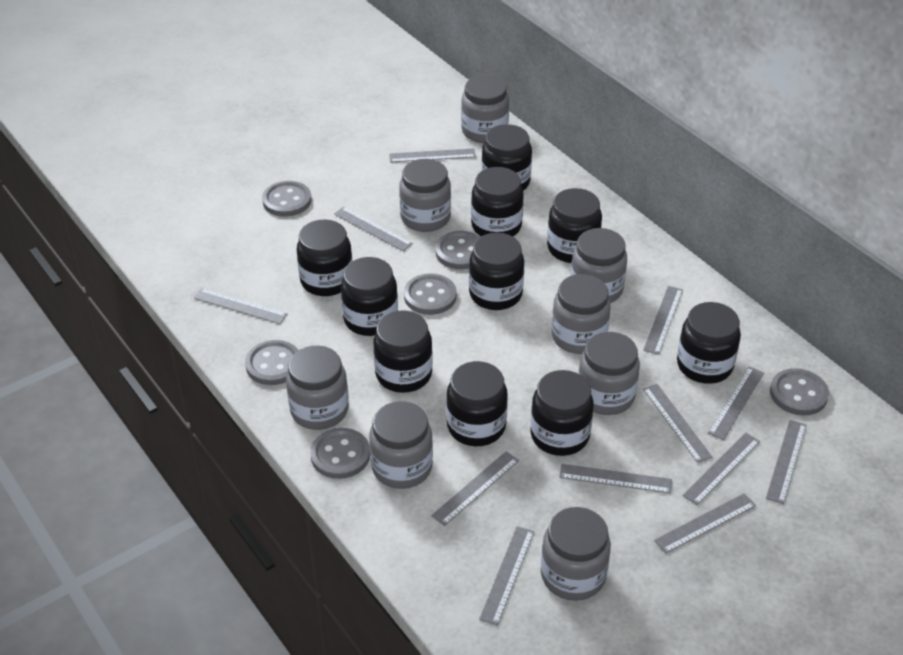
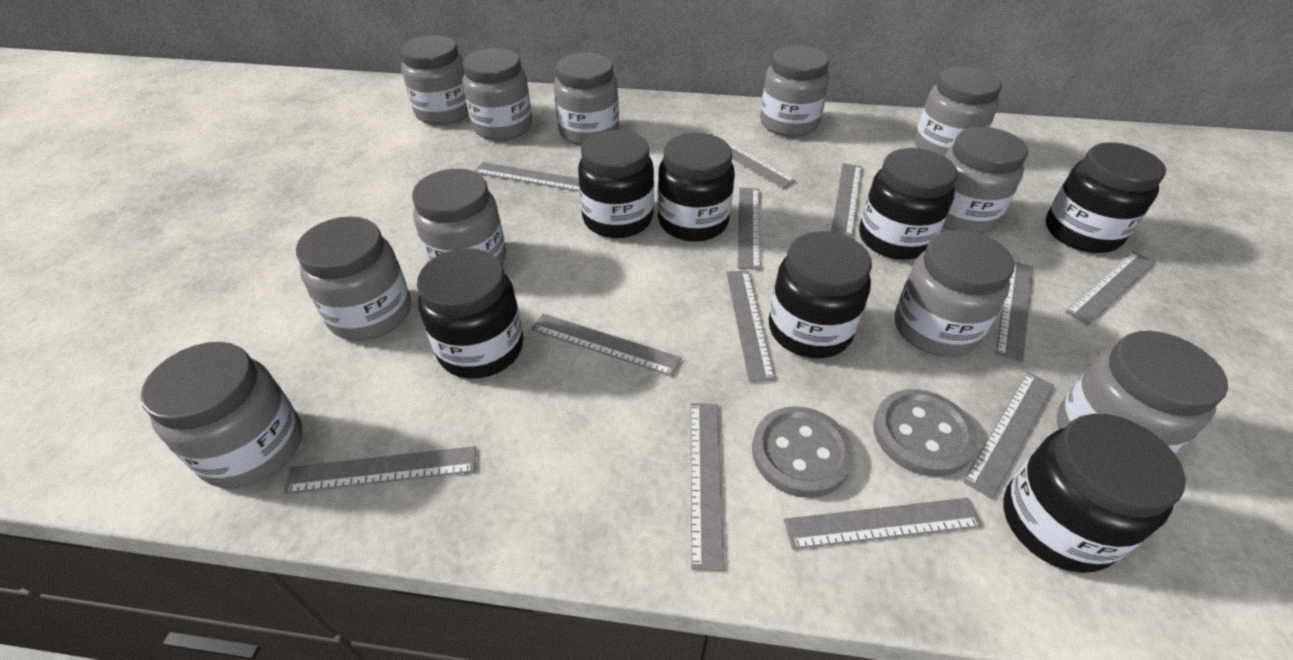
black jar: 10 -> 7
grey button: 6 -> 2
grey jar: 8 -> 11

